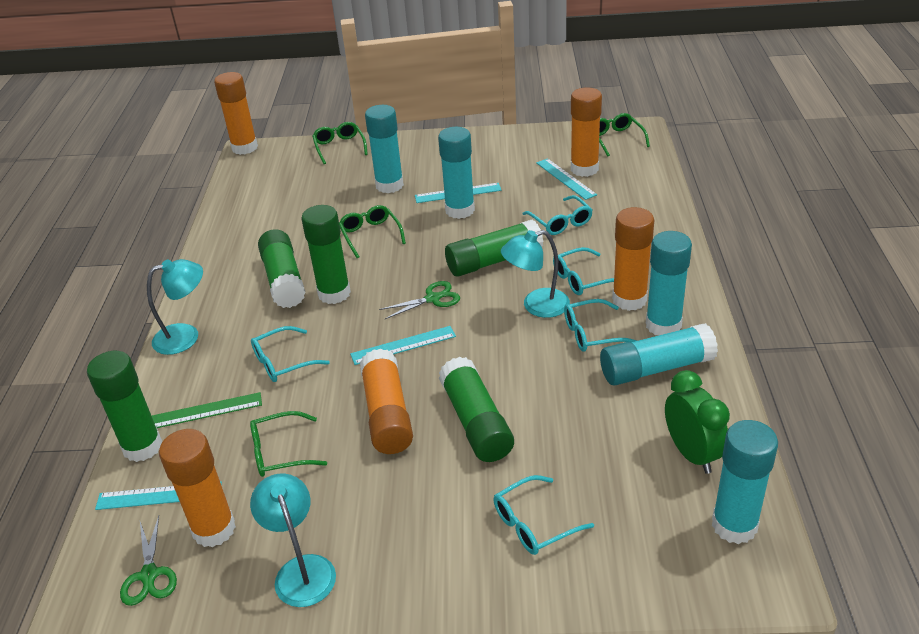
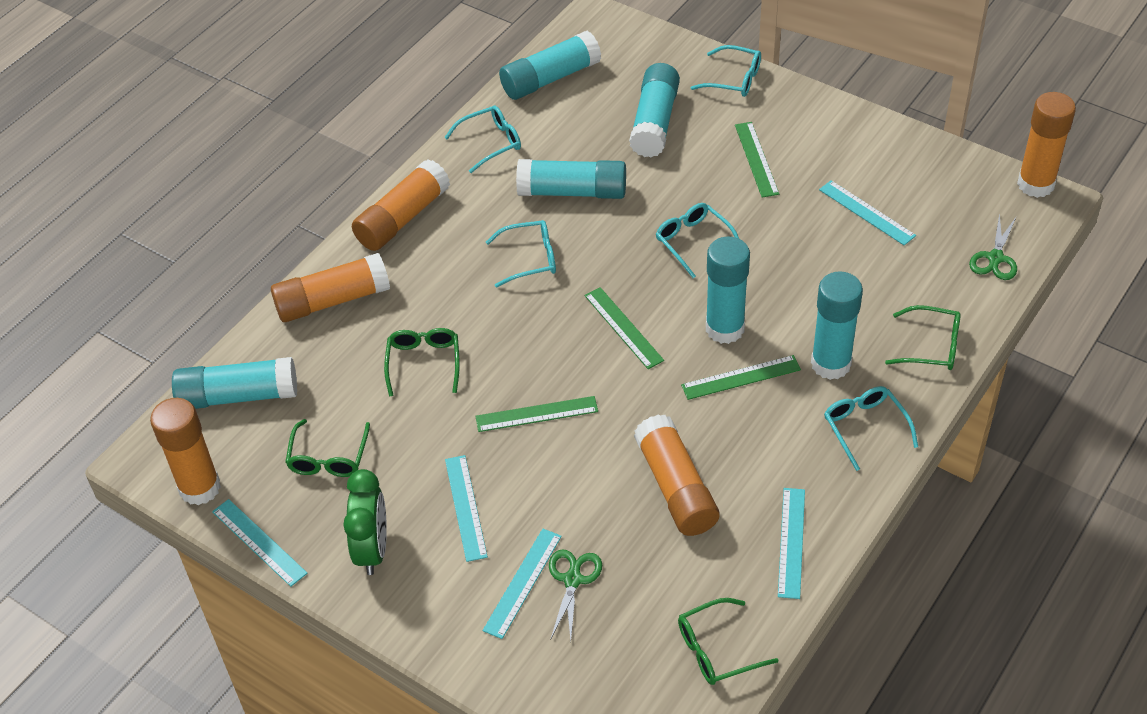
green glue stick: 5 -> 0
green ruler: 1 -> 4
turquoise glue stick: 5 -> 6
turquoise lamp: 3 -> 0
turquoise ruler: 4 -> 5

